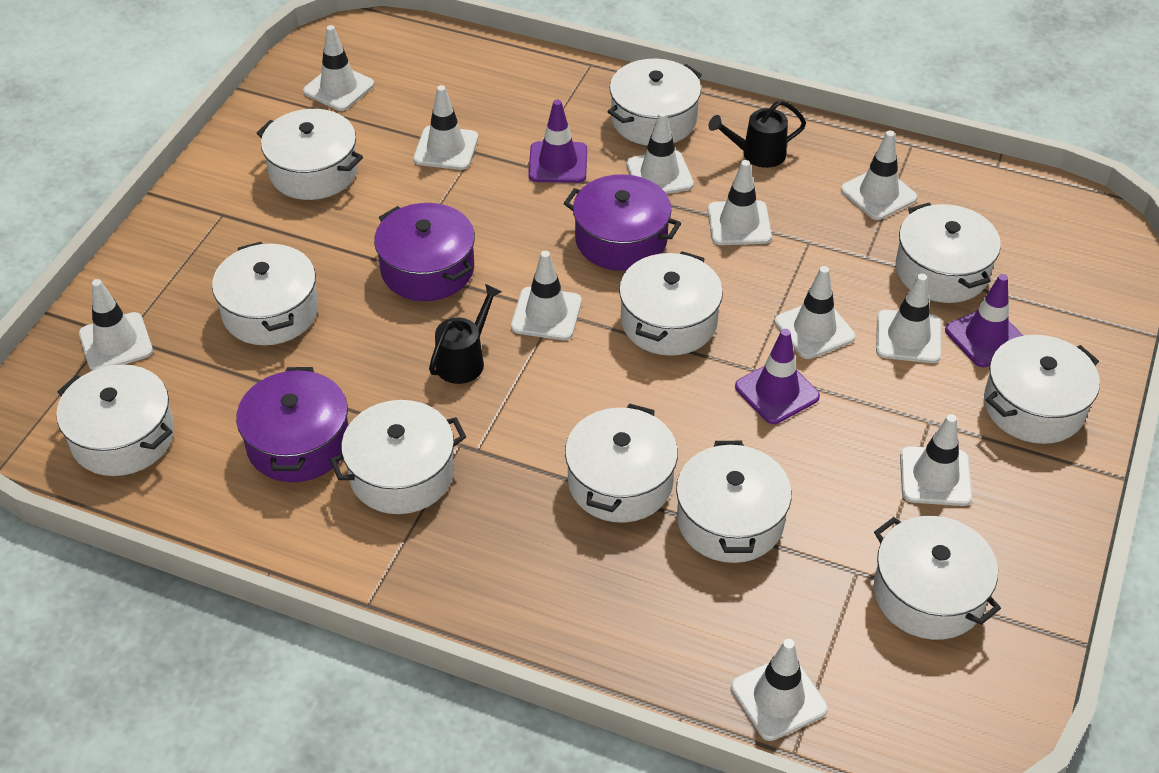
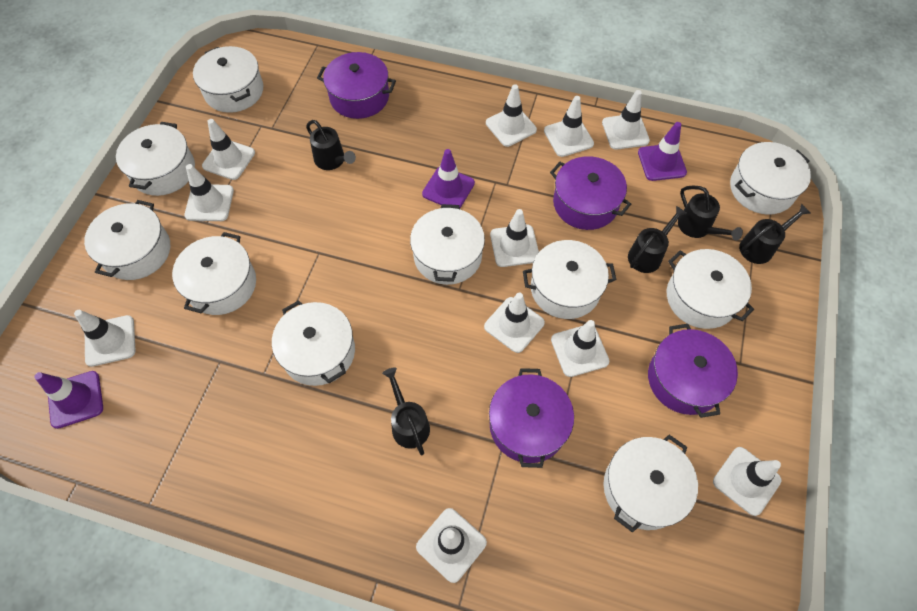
black watering can: 2 -> 5
purple pot: 3 -> 4
white pot: 11 -> 10

